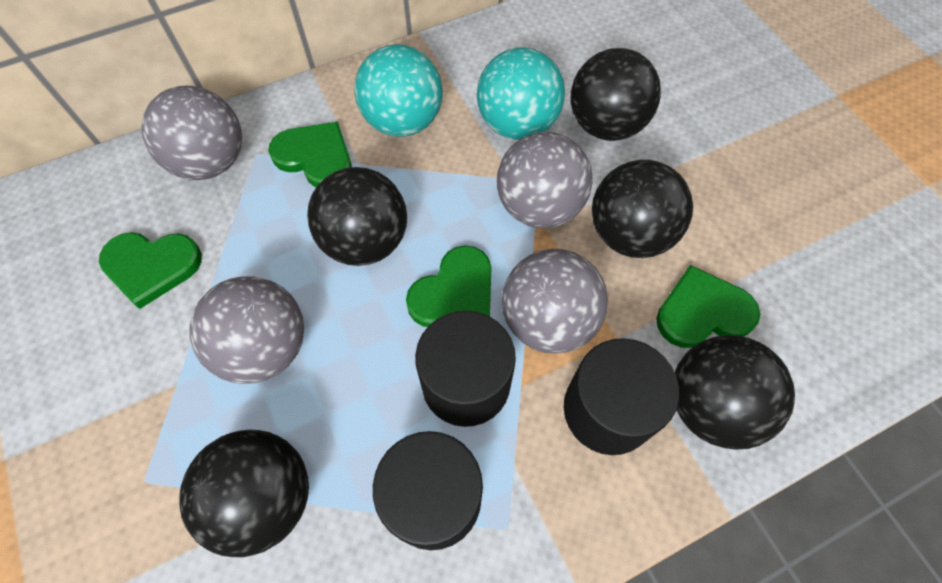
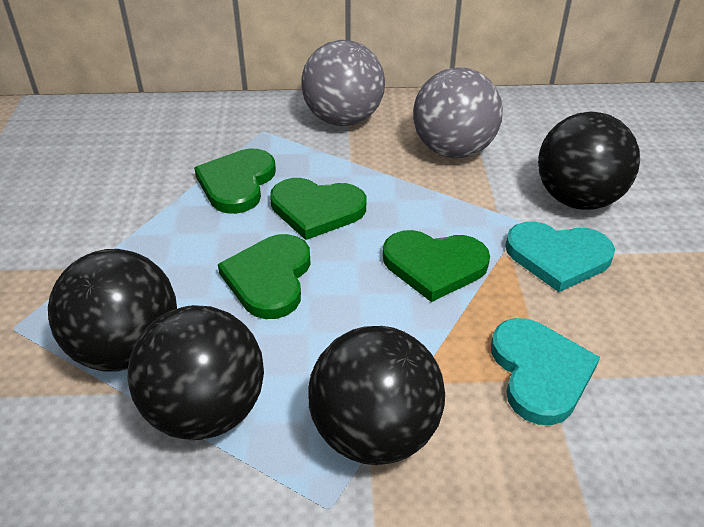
black ball: 5 -> 4
black cylinder: 3 -> 0
grey ball: 4 -> 2
turquoise ball: 2 -> 0
turquoise heart: 0 -> 2

